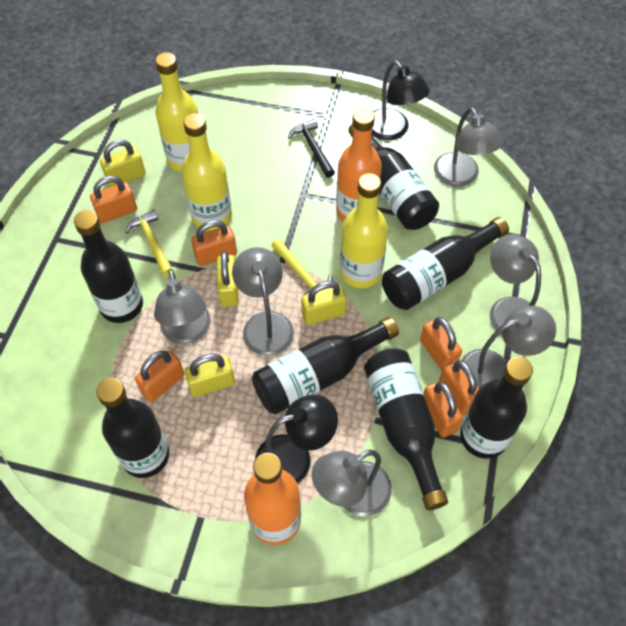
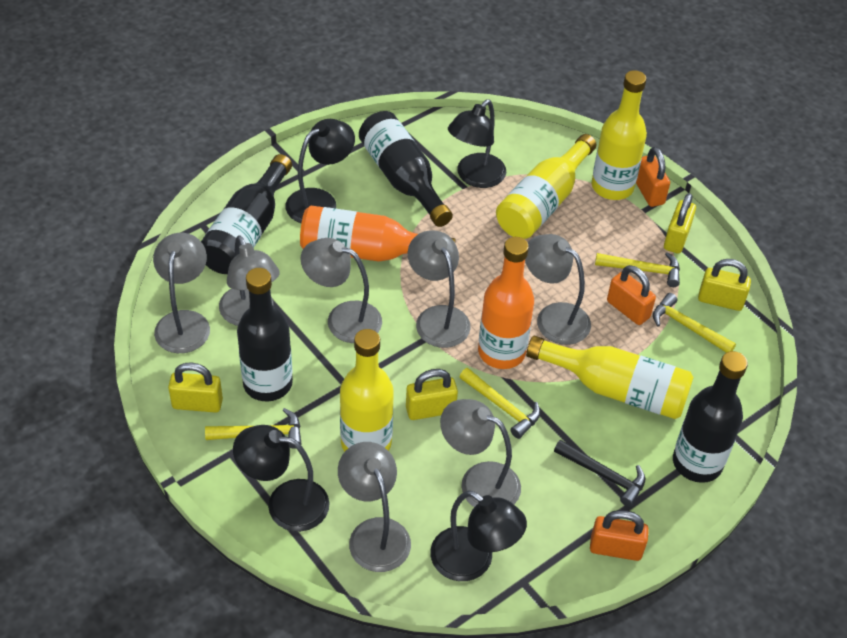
black bottle: 7 -> 4
black lamp: 2 -> 4
grey lamp: 6 -> 7
orange padlock: 6 -> 3
yellow bottle: 3 -> 4
yellow hammer: 2 -> 4

